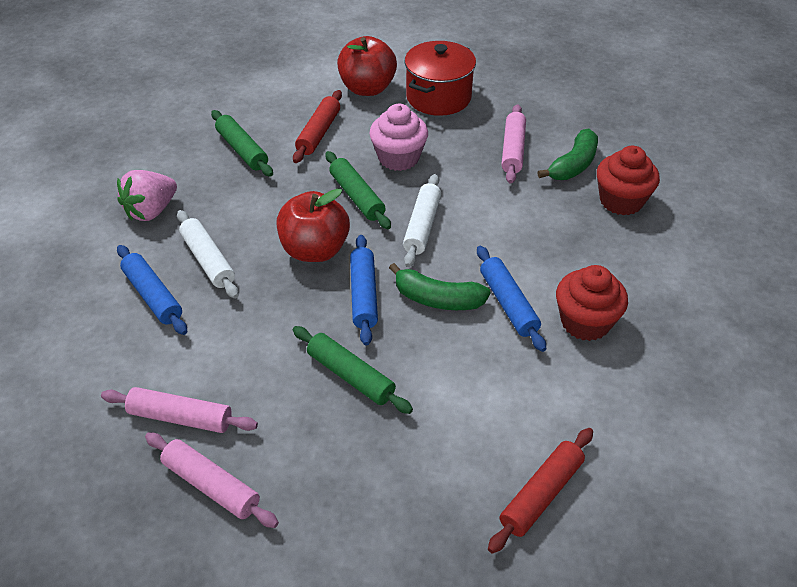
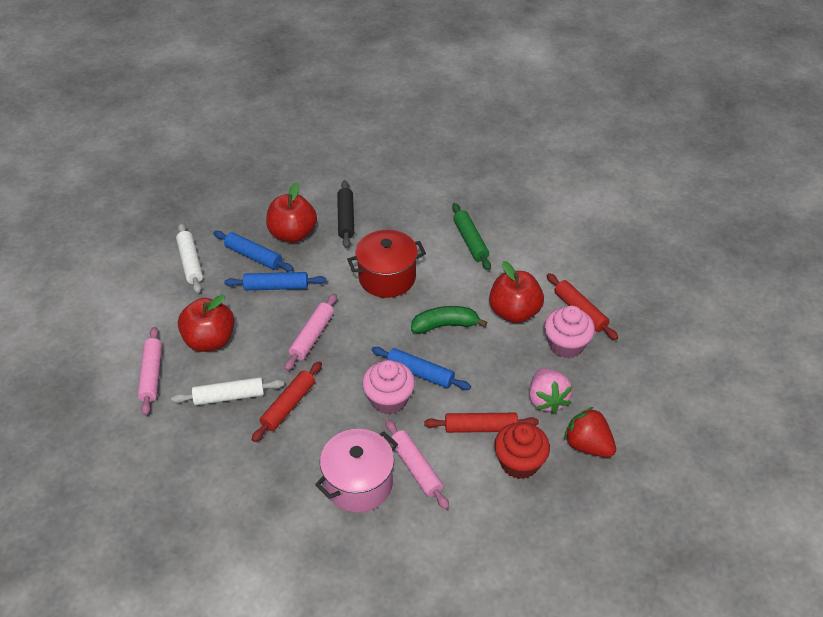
black rolling pin: 0 -> 1
green banana: 2 -> 1
green rolling pin: 3 -> 1
pink cupcake: 1 -> 2
pink pot: 0 -> 1
red apple: 2 -> 3
red cupcake: 2 -> 1
red rolling pin: 2 -> 3
red strawberry: 0 -> 1

